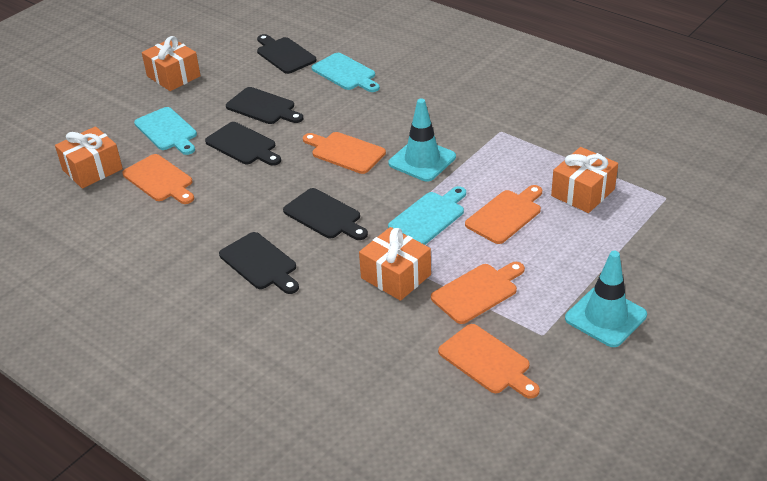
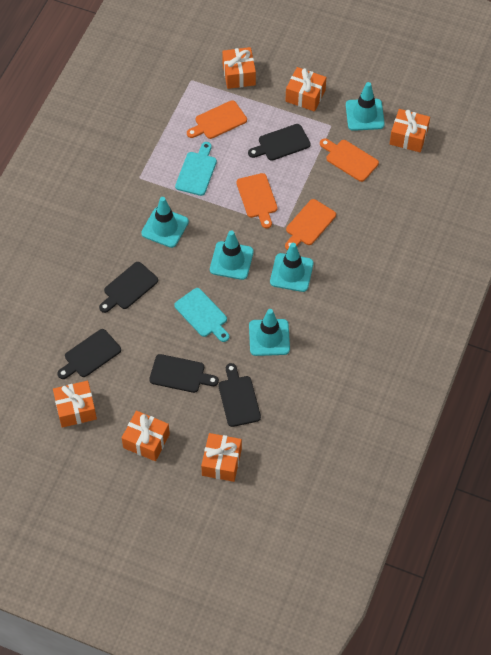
orange cutting board: 5 -> 4
orange gift: 4 -> 6
turquoise cutting board: 3 -> 2
turquoise traffic cone: 2 -> 5

